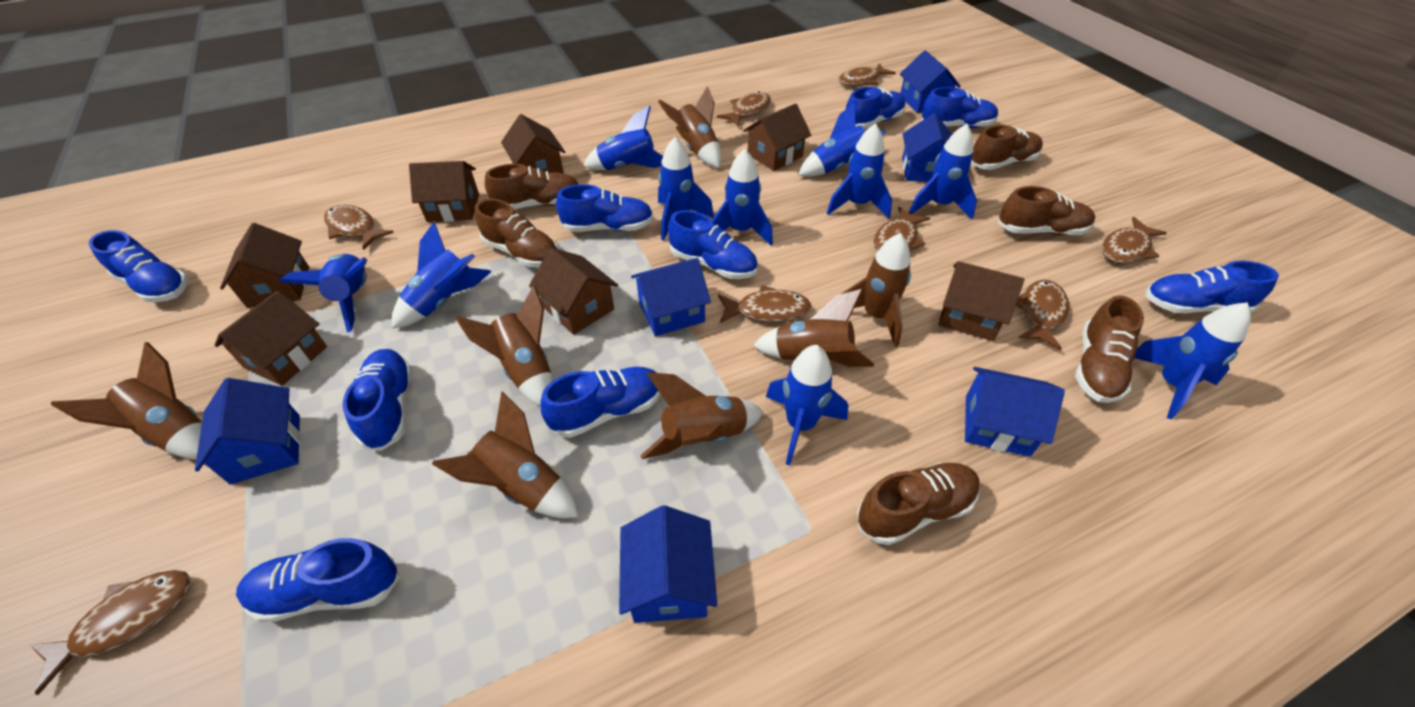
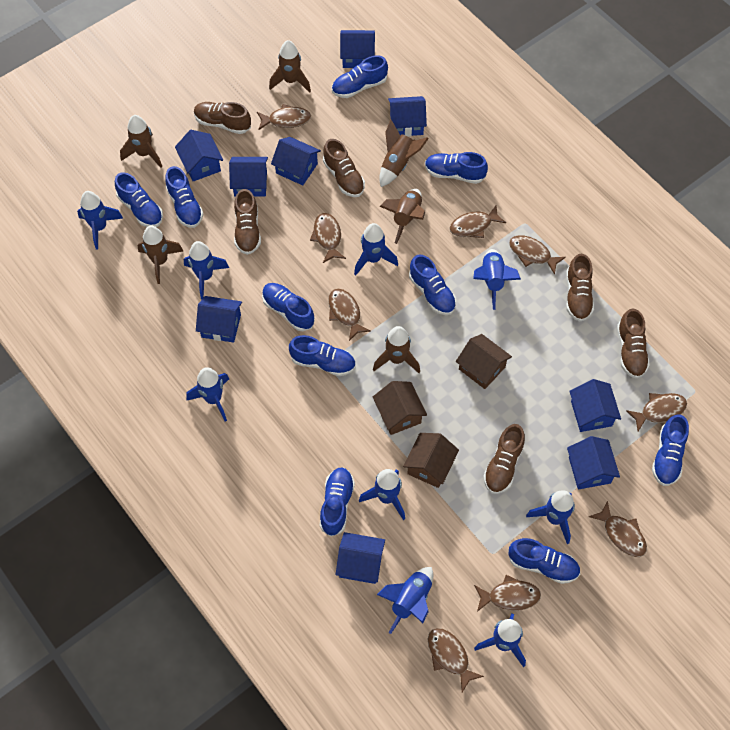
blue house: 6 -> 9
blue rocket: 10 -> 9
blue shoe: 9 -> 10
brown fish: 8 -> 9
brown house: 7 -> 3
brown rocket: 7 -> 6

